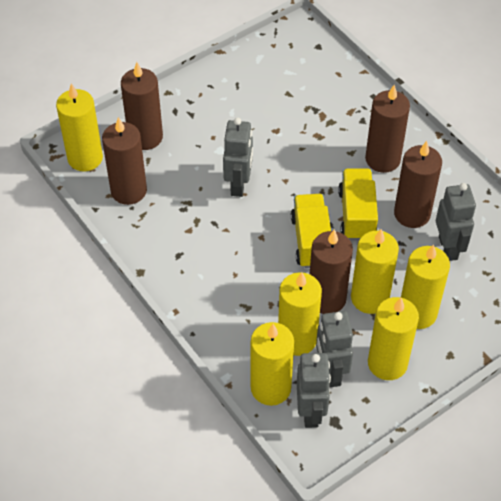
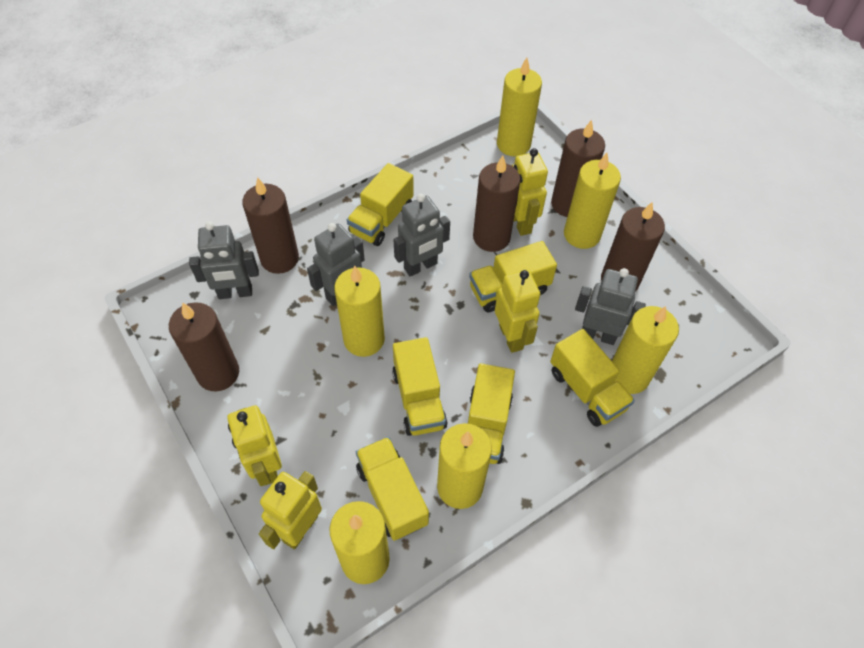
yellow robot: 0 -> 4
yellow truck: 2 -> 6

